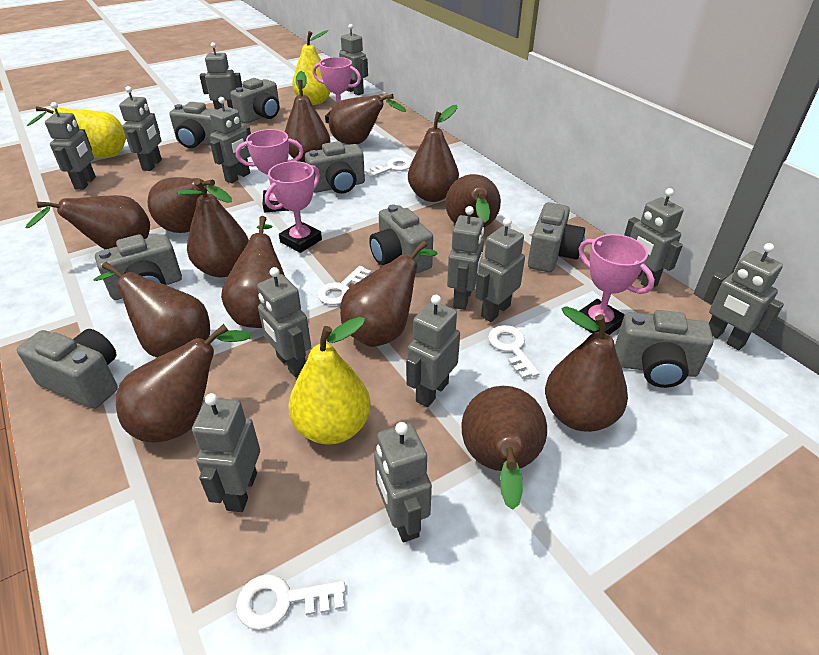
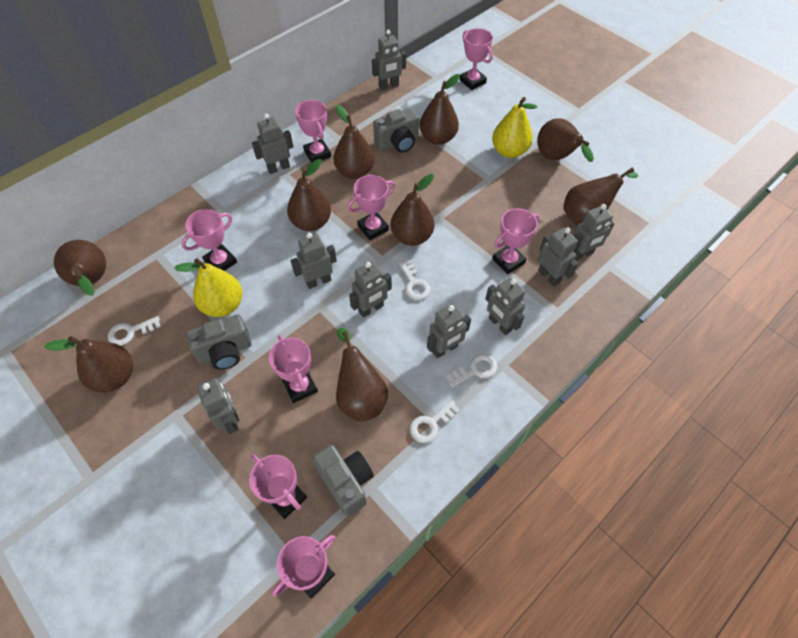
brown pear: 13 -> 9
grey camera: 8 -> 3
grey robot: 13 -> 9
pink trophy: 4 -> 8
yellow pear: 3 -> 2

